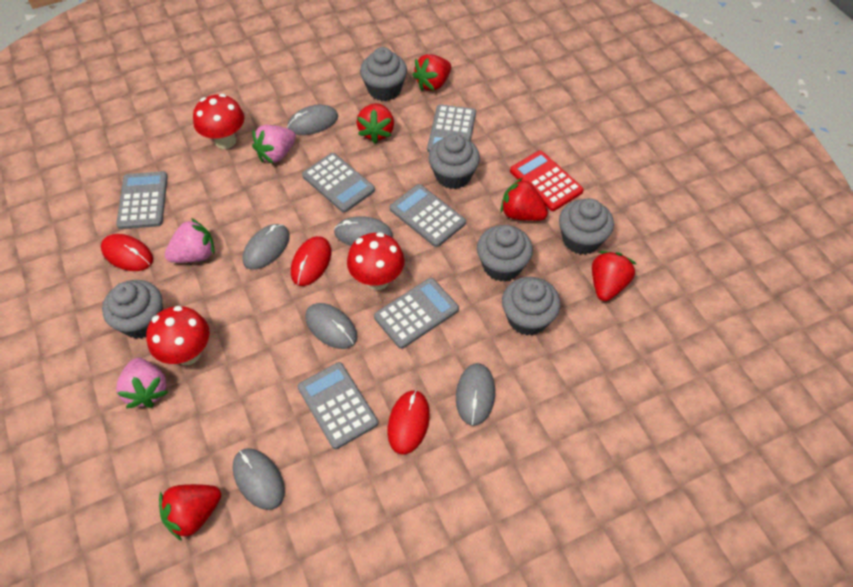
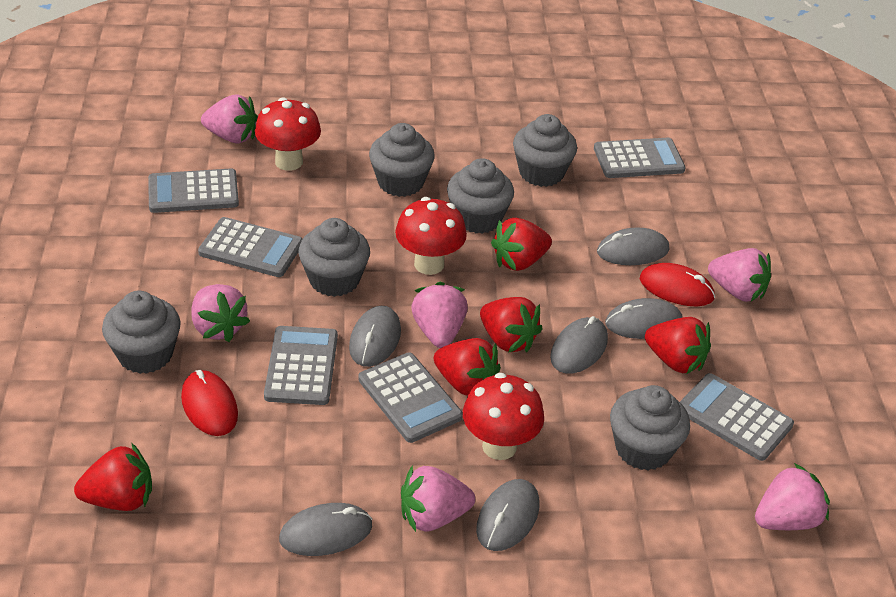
pink strawberry: 3 -> 6
red calculator: 1 -> 0
red mouse: 3 -> 2

